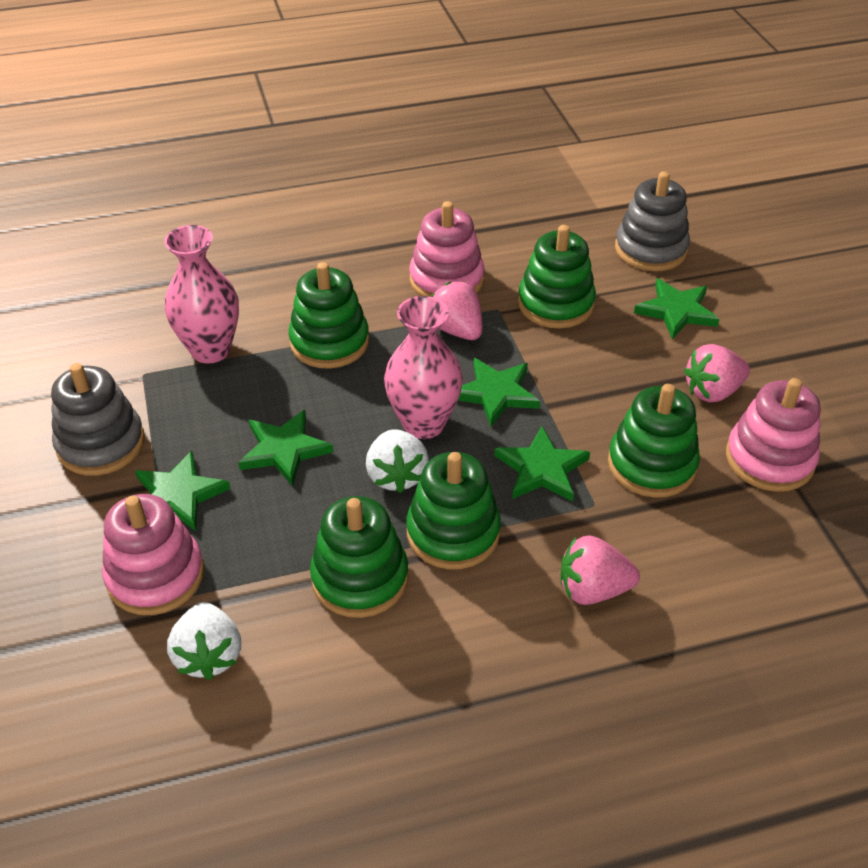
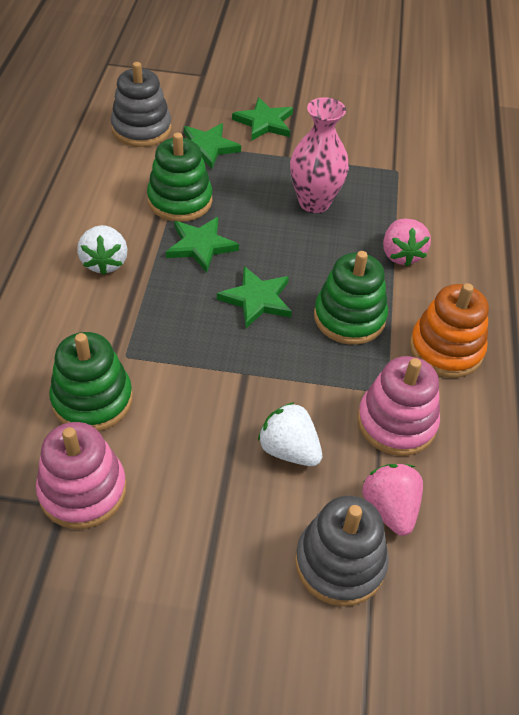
green stacking toy: 5 -> 3
green star: 5 -> 4
orange stacking toy: 0 -> 1
pink stacking toy: 3 -> 2
pink strawberry: 3 -> 2
pink vase: 2 -> 1

